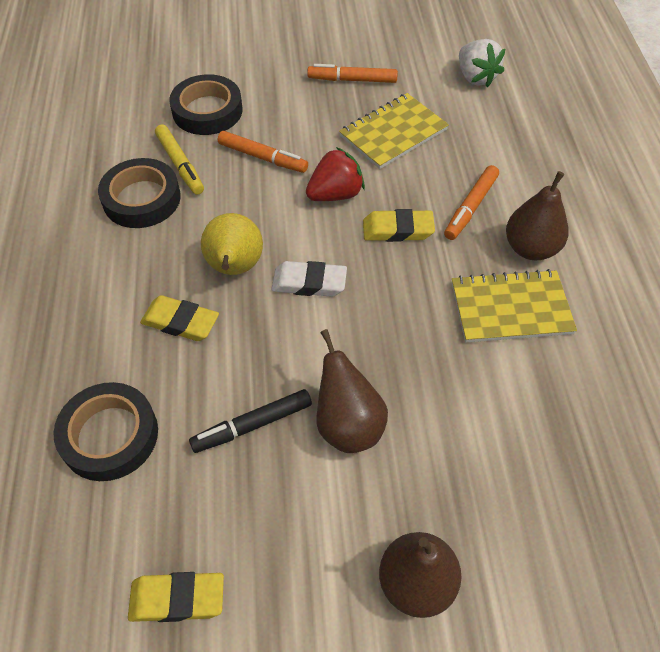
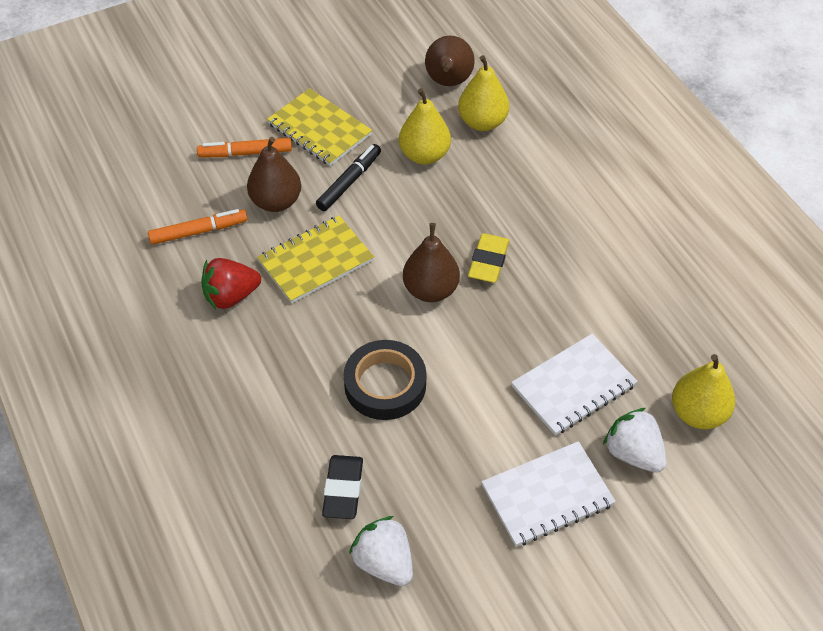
black eraser: 0 -> 1
black tape: 3 -> 1
orange marker: 3 -> 2
white eraser: 1 -> 0
white notebook: 0 -> 2
white strawberry: 1 -> 2
yellow eraser: 3 -> 1
yellow marker: 1 -> 0
yellow pear: 1 -> 3

